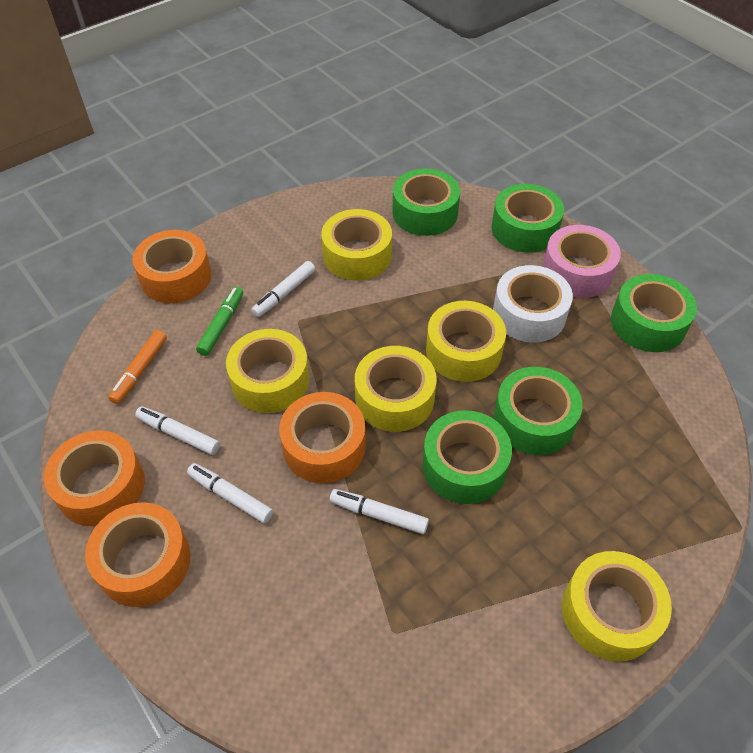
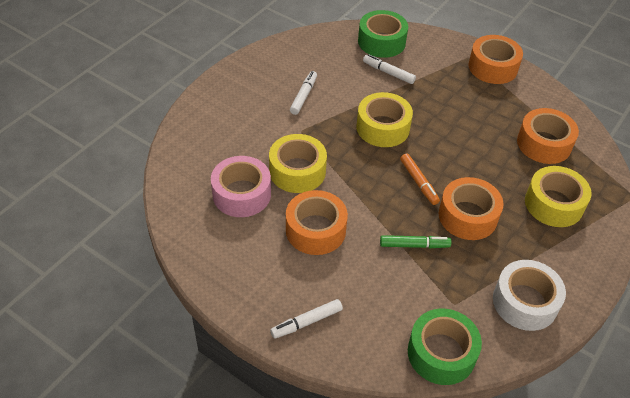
green tape: 5 -> 2
white marker: 4 -> 3
yellow tape: 5 -> 3

